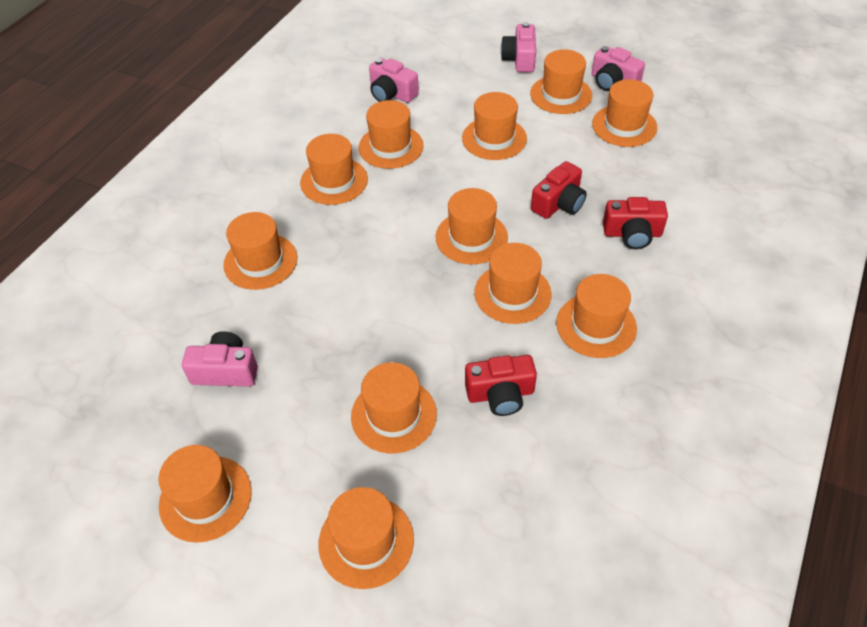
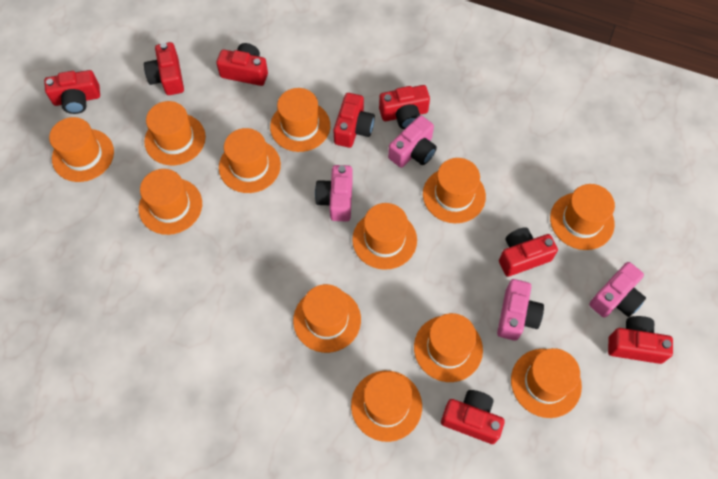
red camera: 3 -> 8

